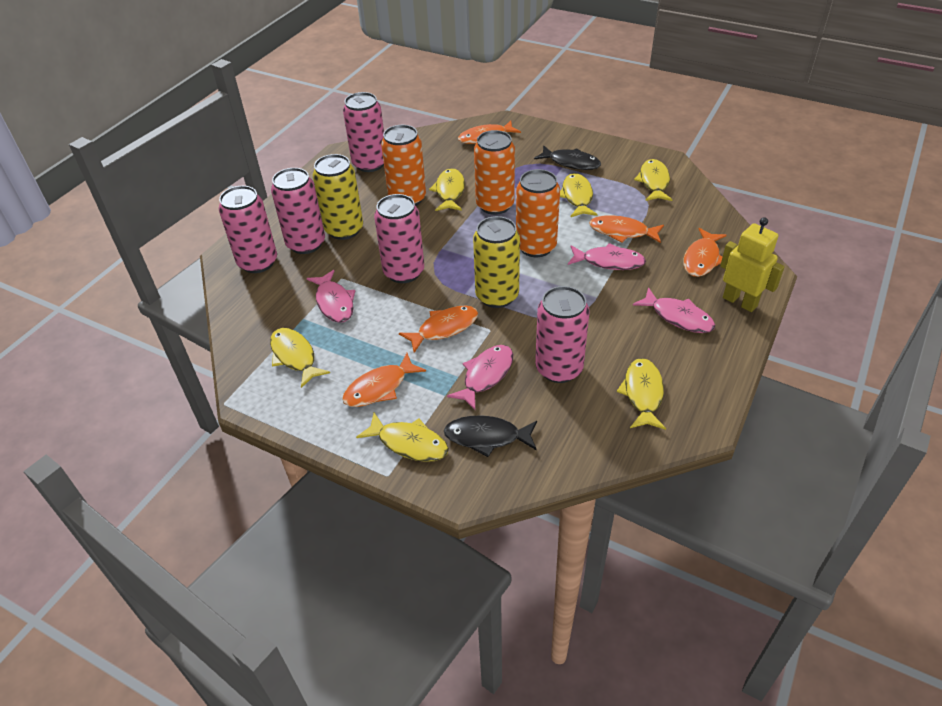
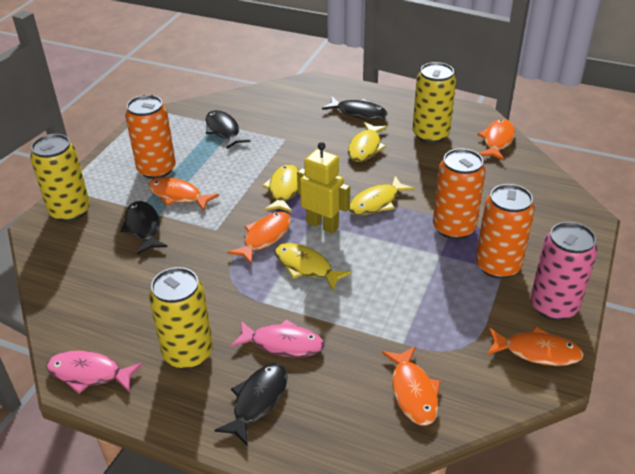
black fish: 2 -> 4
pink can: 5 -> 1
pink fish: 4 -> 2
yellow can: 2 -> 3
yellow fish: 6 -> 4

